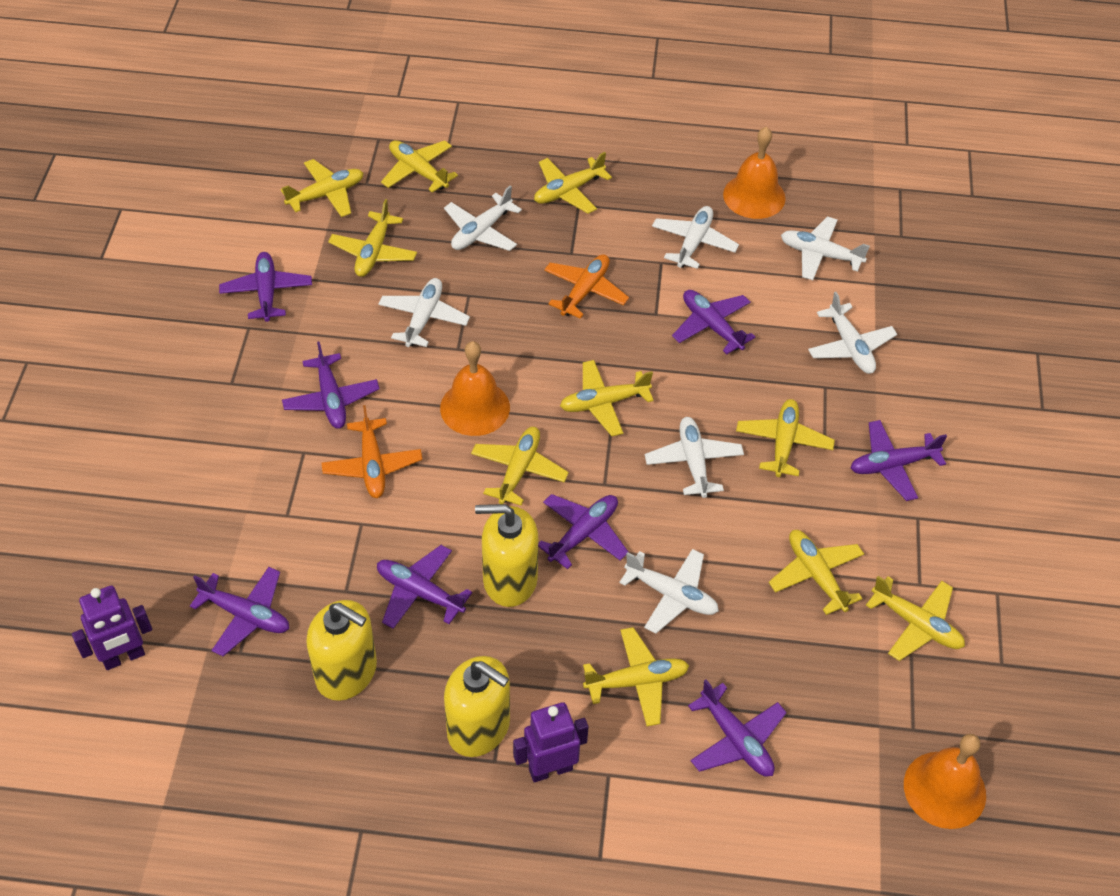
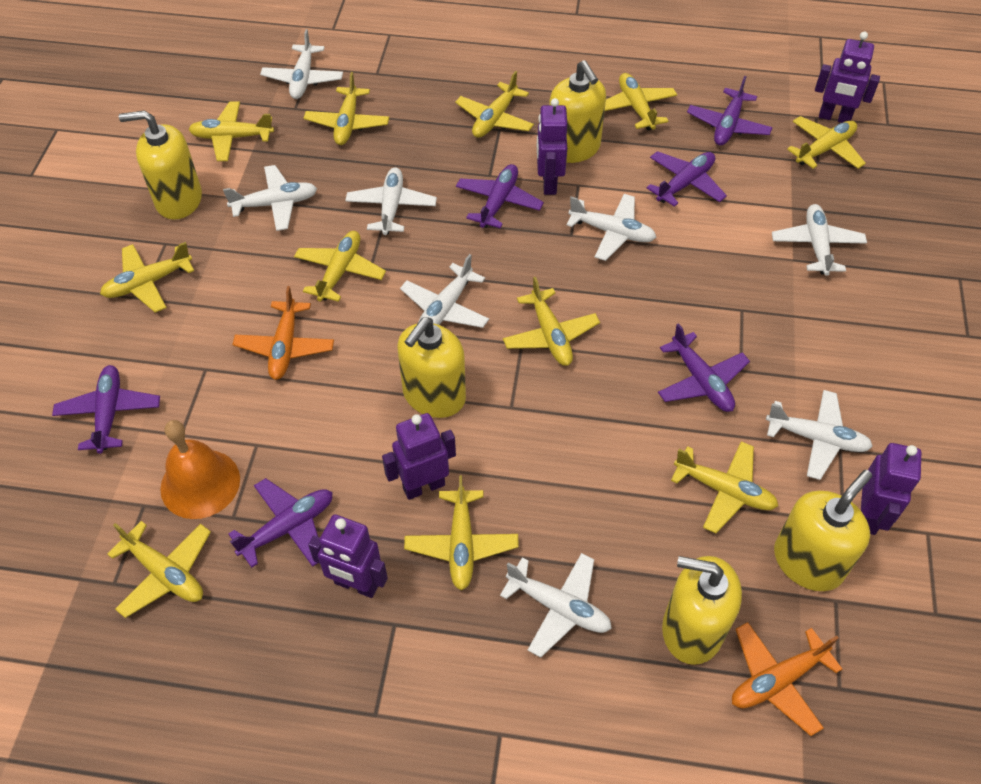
orange bell: 3 -> 1
purple plane: 8 -> 6
purple robot: 2 -> 5
white plane: 7 -> 8
yellow plane: 10 -> 11
yellow soap dispenser: 3 -> 5

